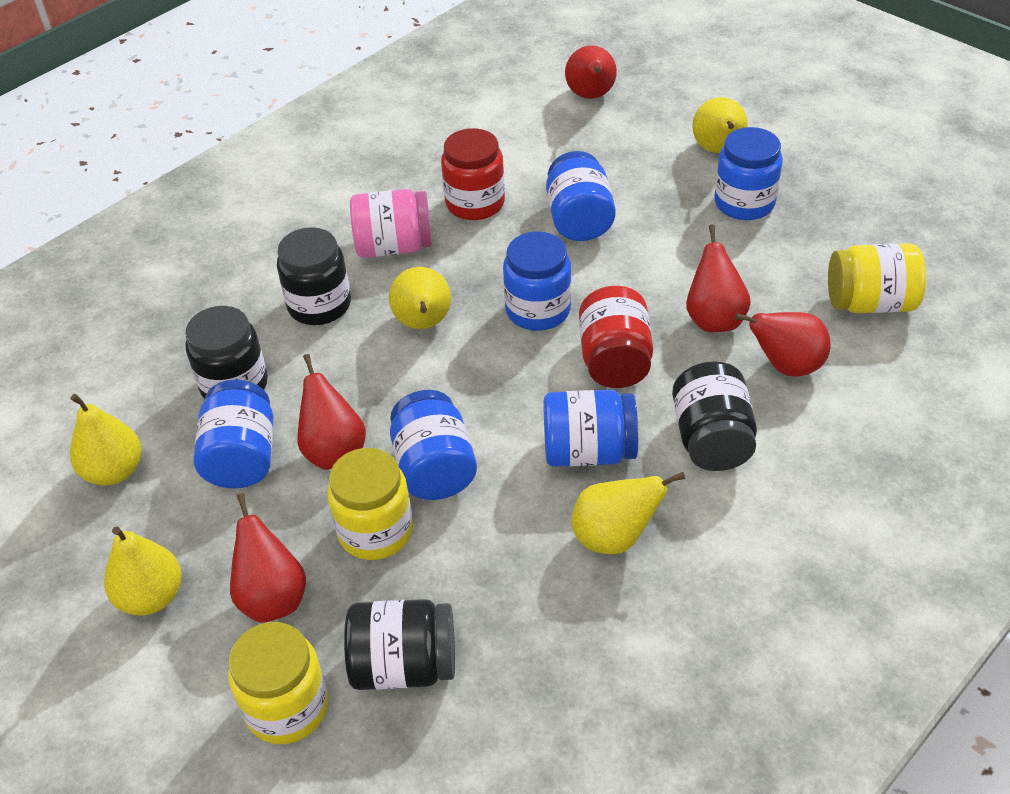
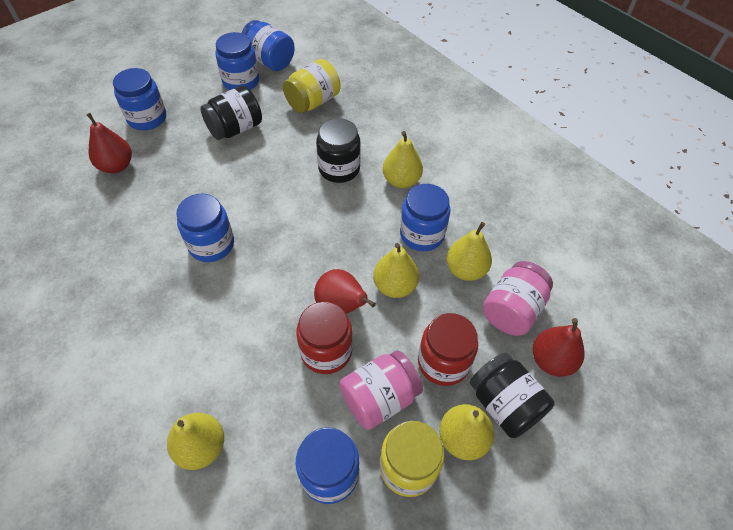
black jar: 4 -> 3
pink jar: 1 -> 2
red pear: 5 -> 3
yellow jar: 3 -> 2

